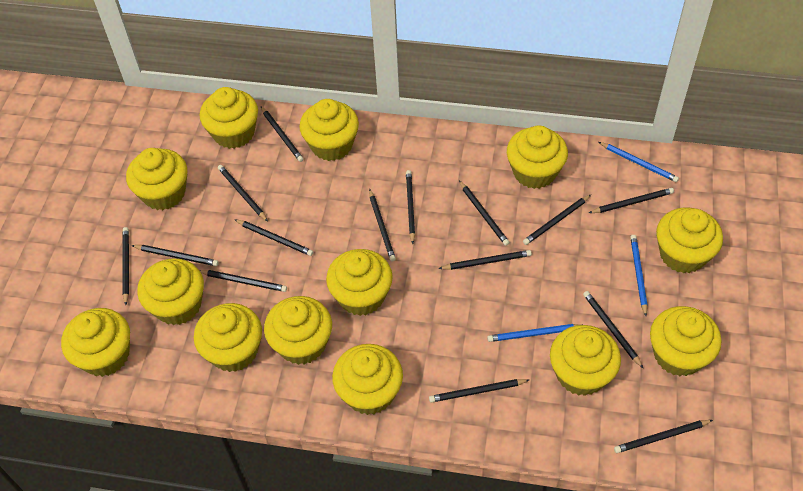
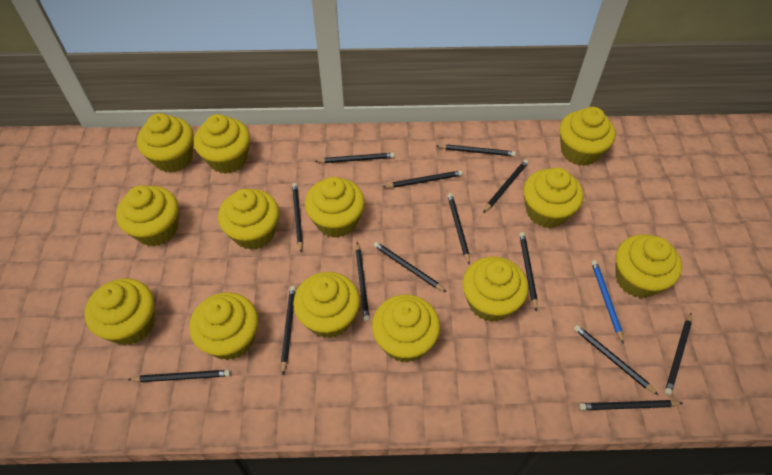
black pencil: 15 -> 14
blue pencil: 3 -> 1

